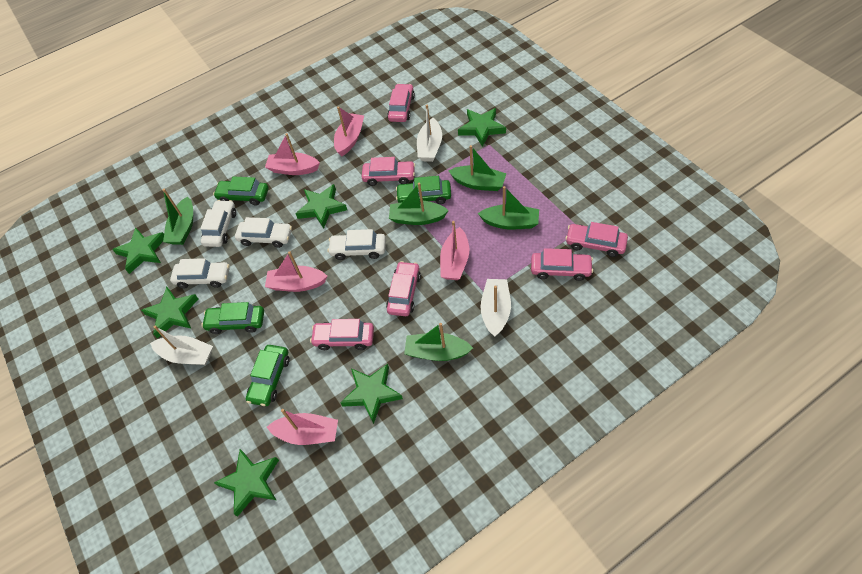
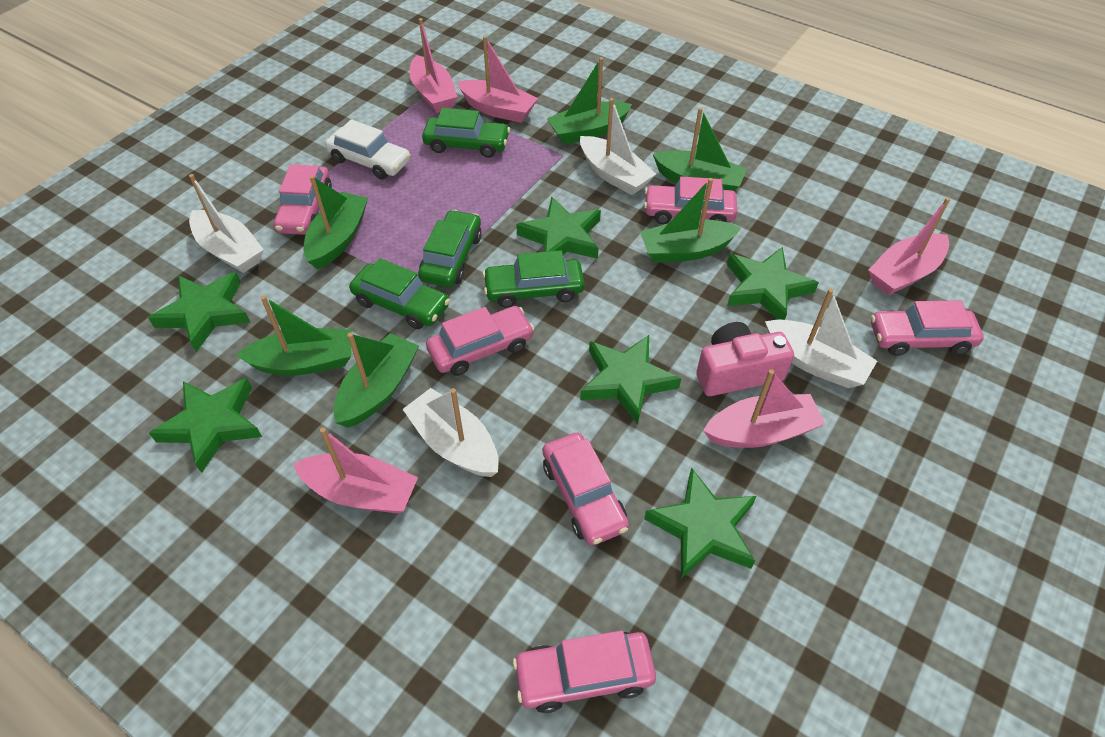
green boat: 5 -> 6
pink camera: 0 -> 1
white boat: 3 -> 4
white car: 4 -> 1

